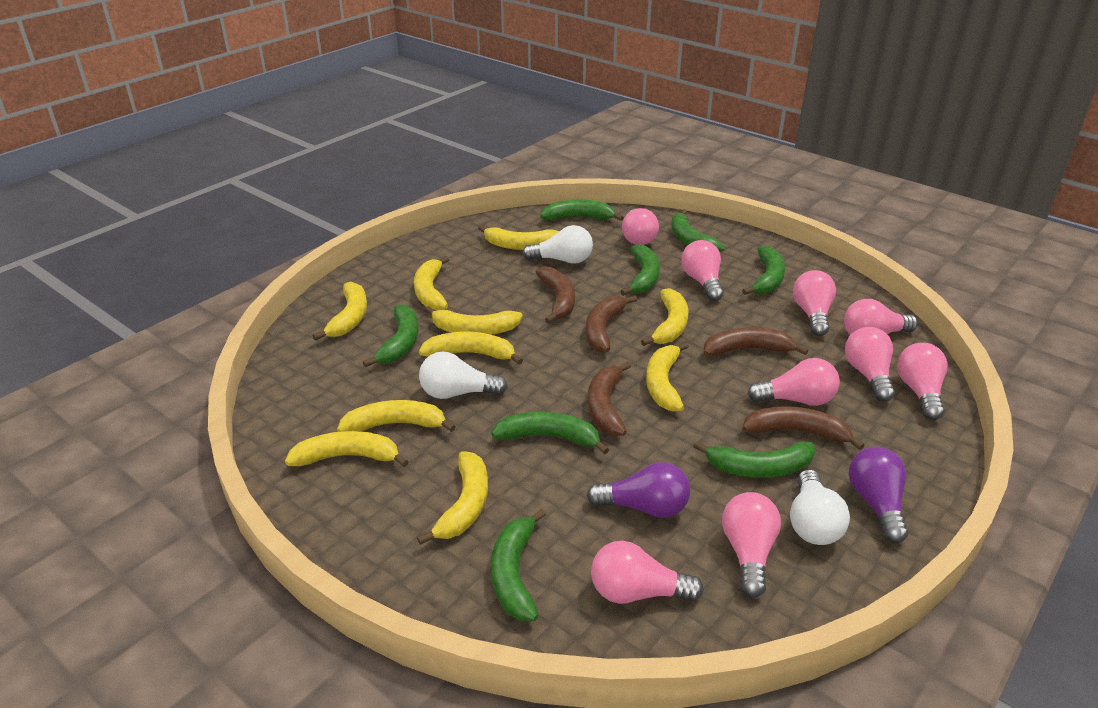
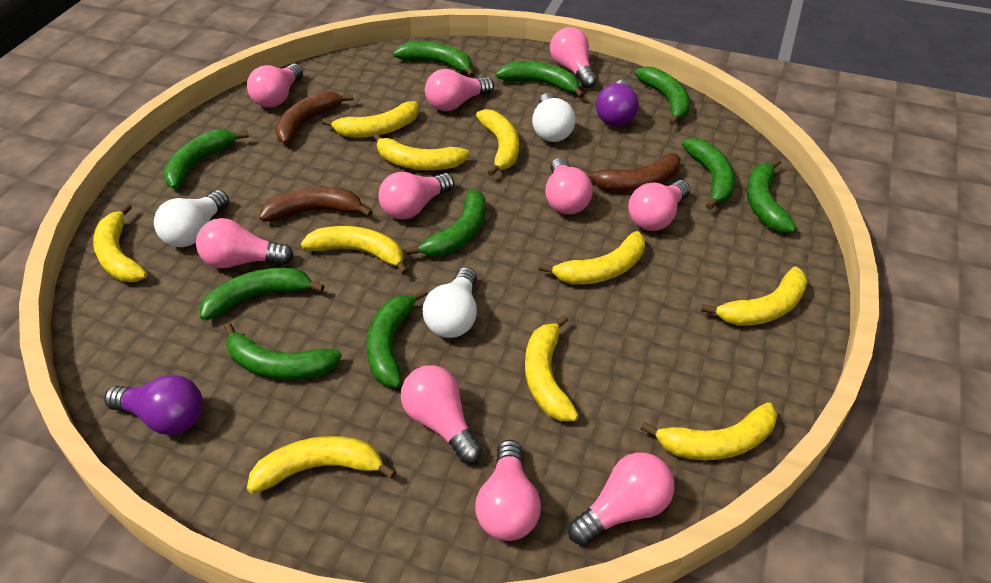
brown banana: 5 -> 3
green banana: 8 -> 10
pink light bulb: 9 -> 10

